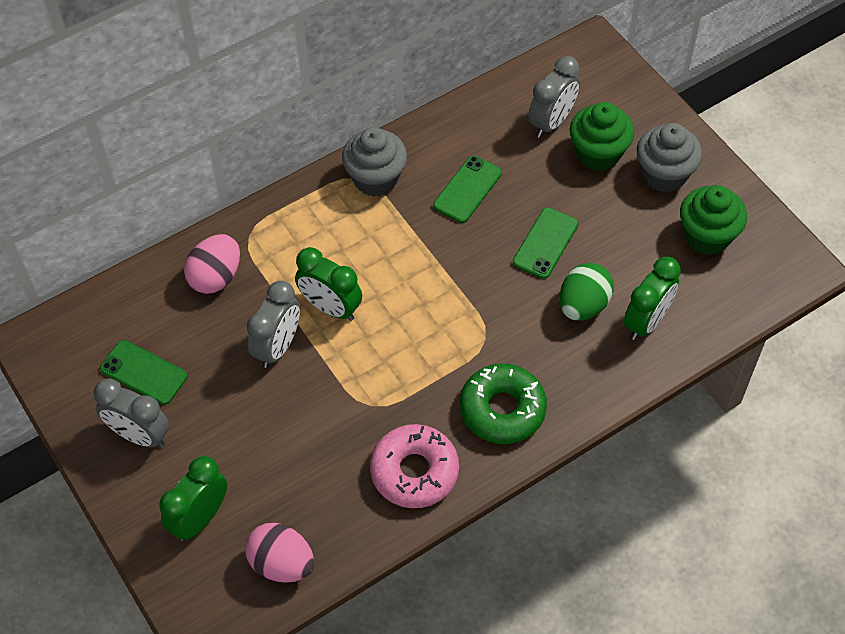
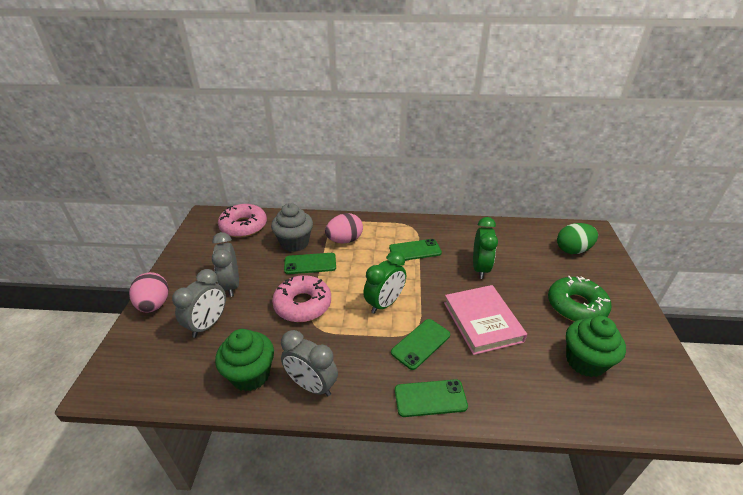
green clock: 3 -> 2
green phone: 3 -> 4
grey cupcake: 2 -> 1
pink book: 0 -> 1
pink donut: 1 -> 2

